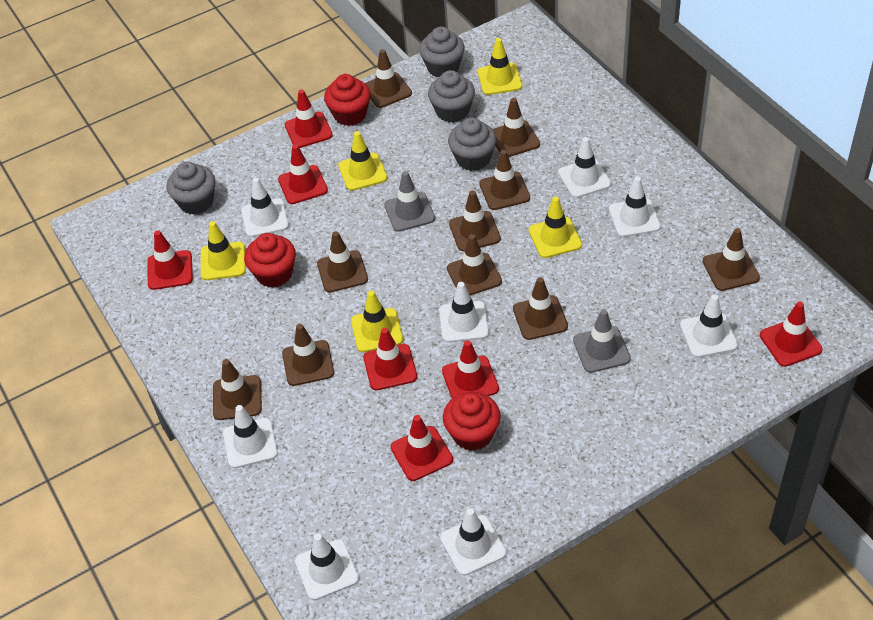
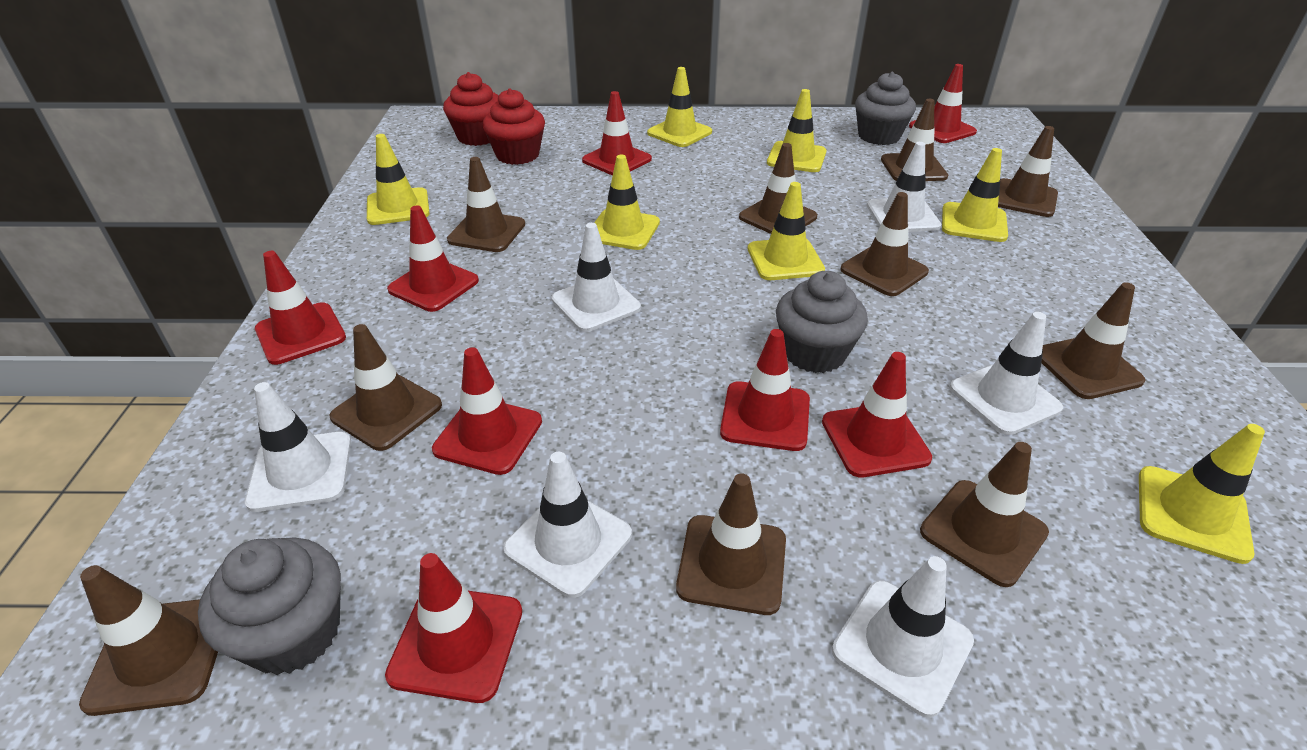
grey cupcake: 4 -> 3
grey traffic cone: 2 -> 0
red cupcake: 3 -> 2
red traffic cone: 7 -> 8
white traffic cone: 8 -> 6
yellow traffic cone: 5 -> 7

